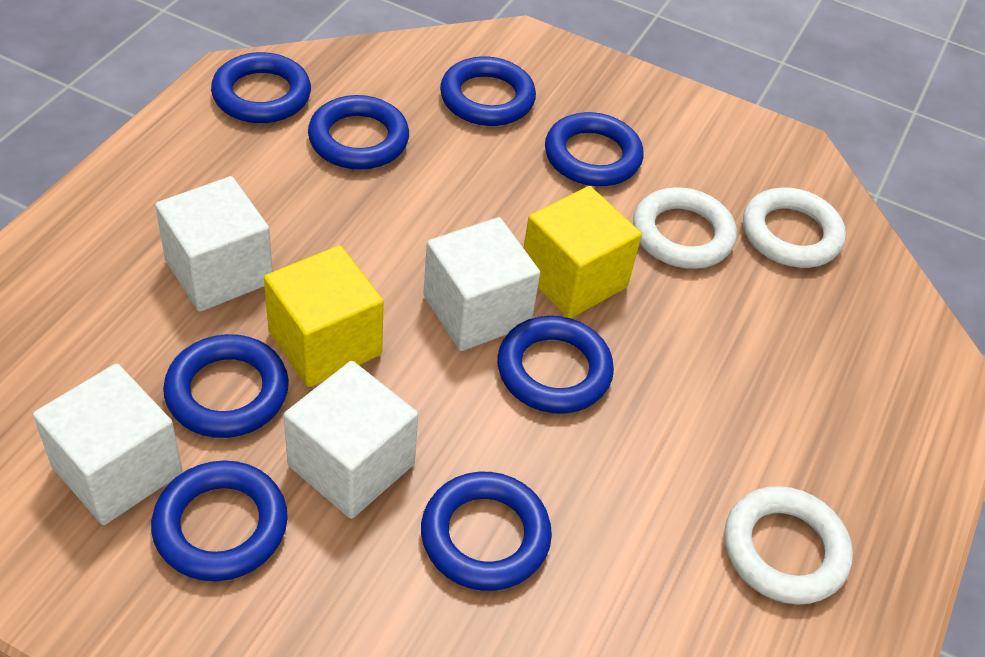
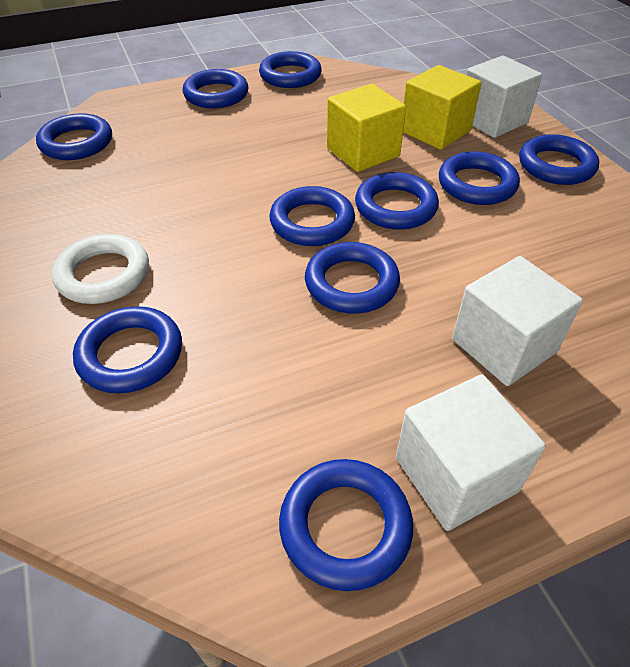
blue ring: 8 -> 10
white cube: 4 -> 3
white ring: 3 -> 1

